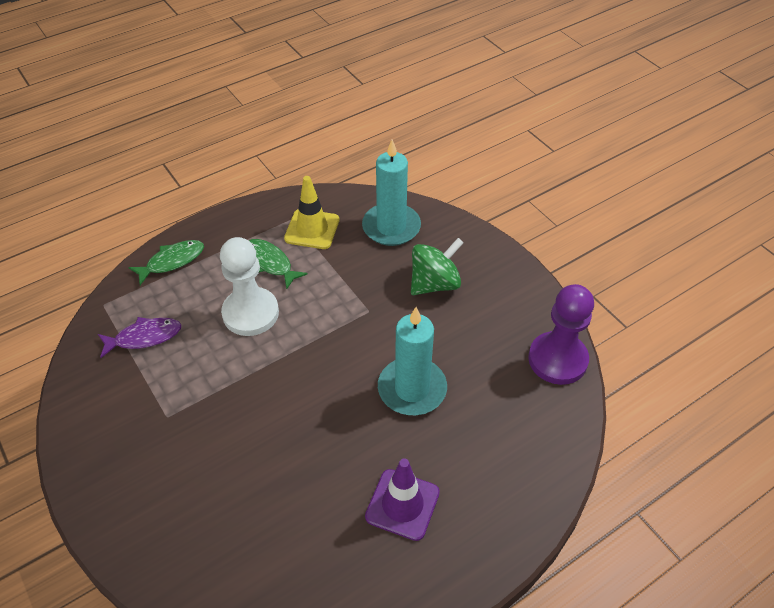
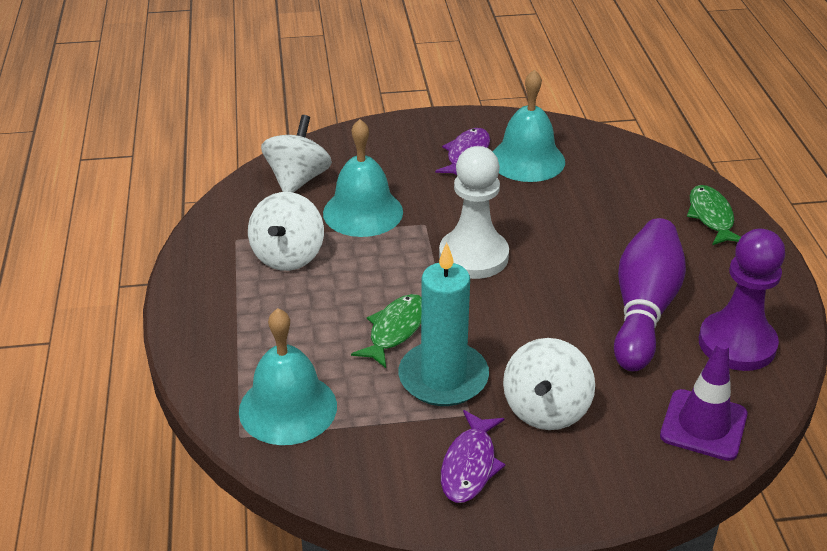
green spinning top: 1 -> 0
purple bowling pin: 0 -> 1
purple fish: 1 -> 2
turquoise bell: 0 -> 3
turquoise candle: 2 -> 1
white spinning top: 0 -> 3
yellow traffic cone: 1 -> 0

